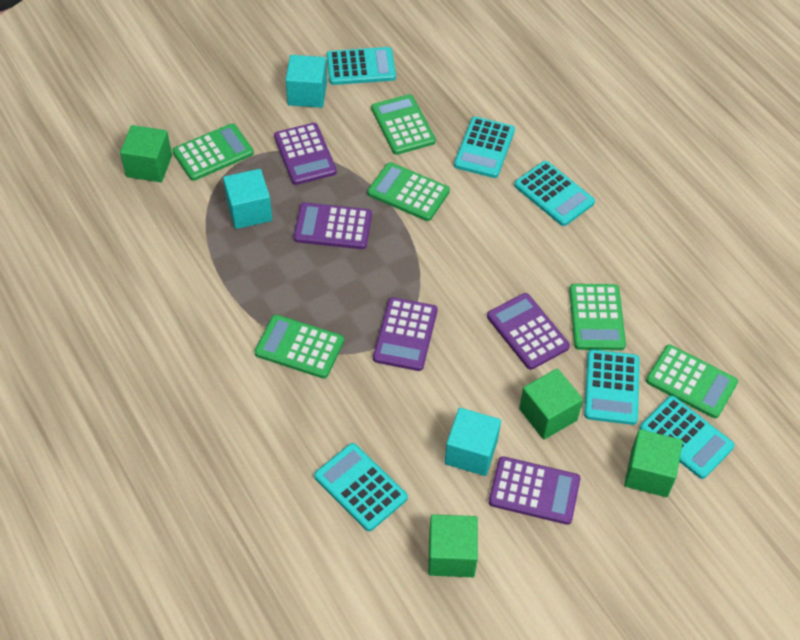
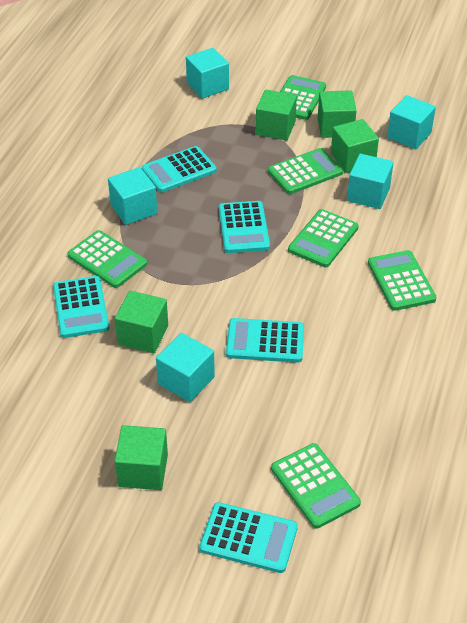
green cube: 4 -> 5
purple calculator: 5 -> 0
turquoise calculator: 6 -> 5
turquoise cube: 3 -> 5

